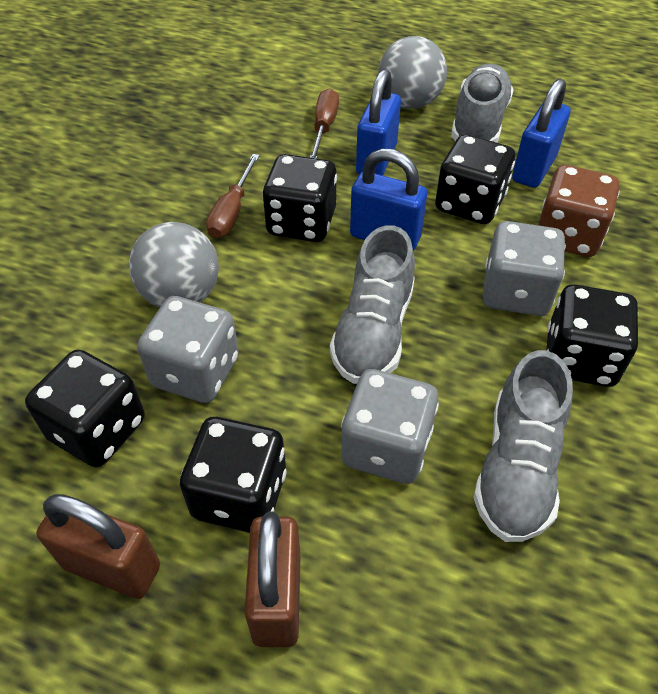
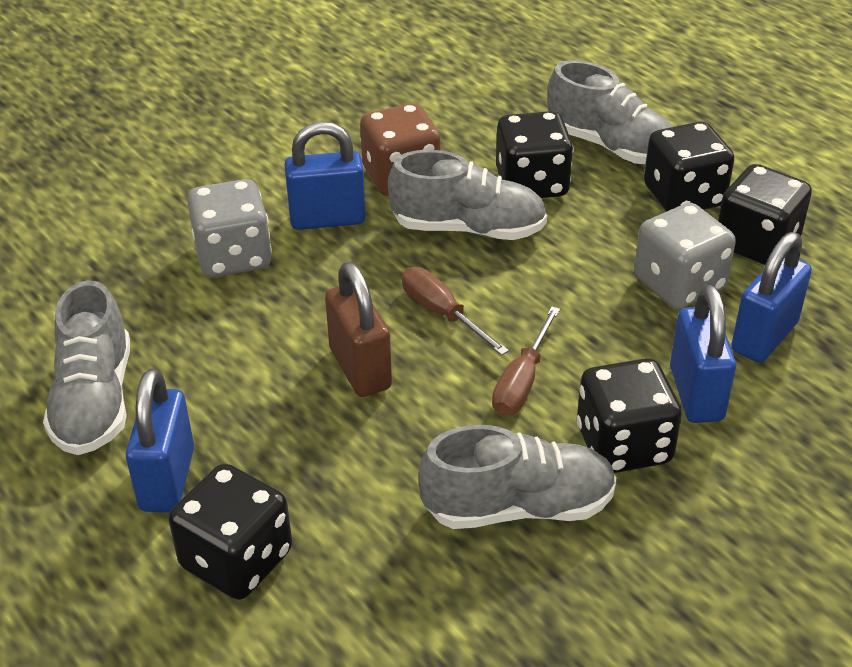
blue padlock: 3 -> 4
brown padlock: 2 -> 1
grey ball: 2 -> 0
grey dice: 3 -> 2
grey shoe: 3 -> 4

